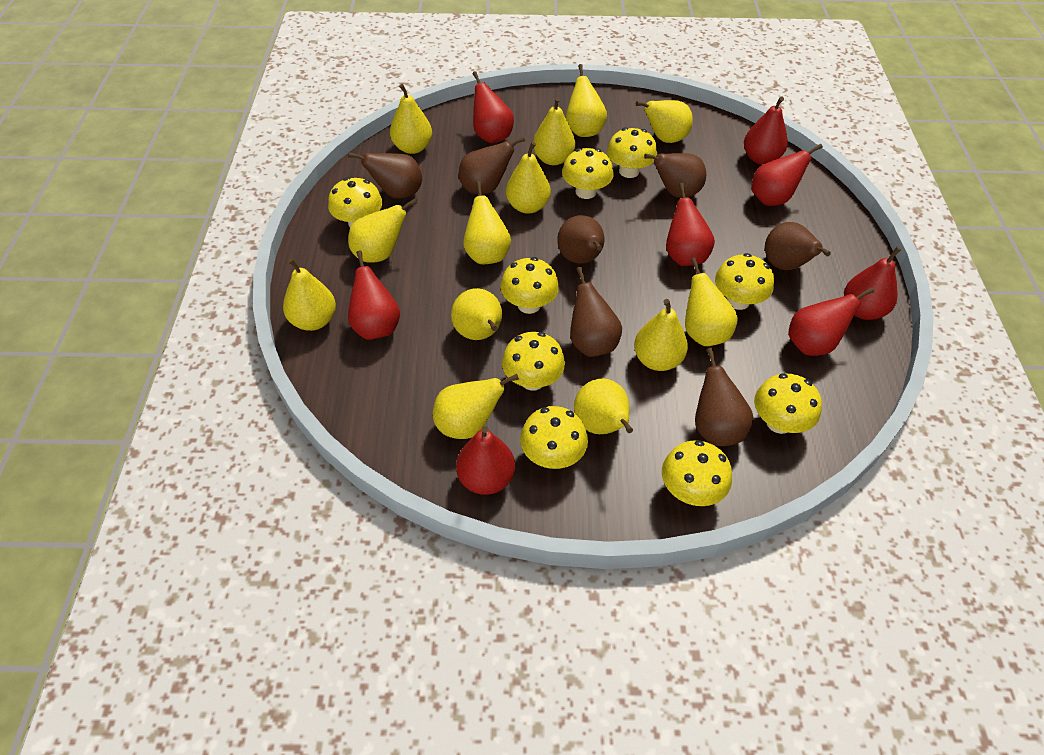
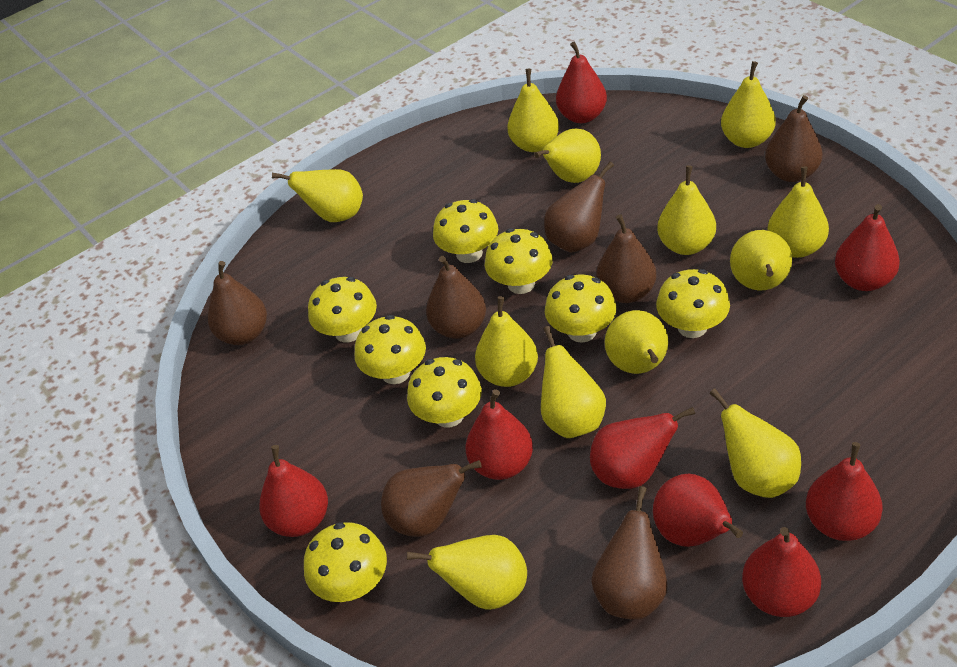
yellow mushroom: 9 -> 8
yellow pear: 13 -> 12

